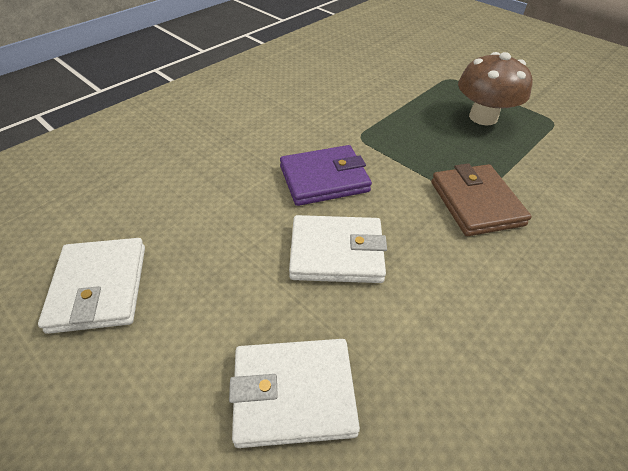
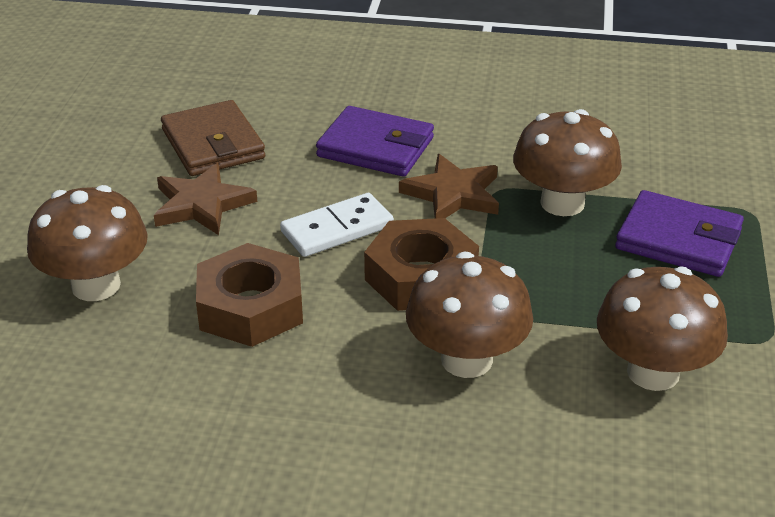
brown mushroom: 1 -> 4
brown nut: 0 -> 2
brown star: 0 -> 2
purple wallet: 1 -> 2
white domino: 0 -> 1
white wallet: 3 -> 0

